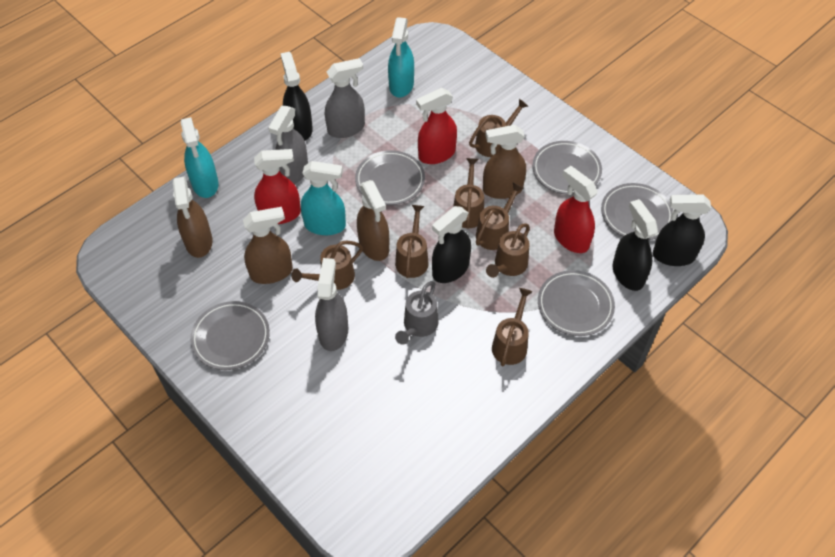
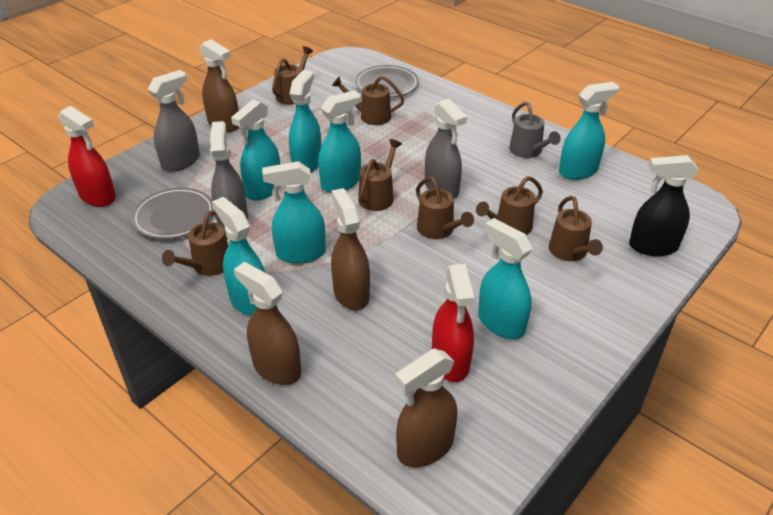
black spray bottle: 4 -> 1
grey plate: 5 -> 2
red spray bottle: 3 -> 2
turquoise spray bottle: 3 -> 7

